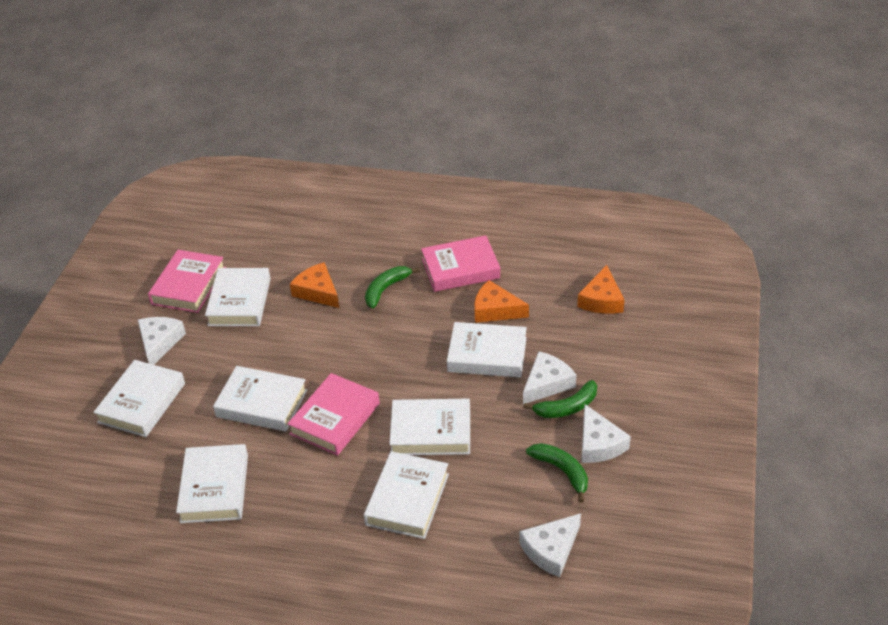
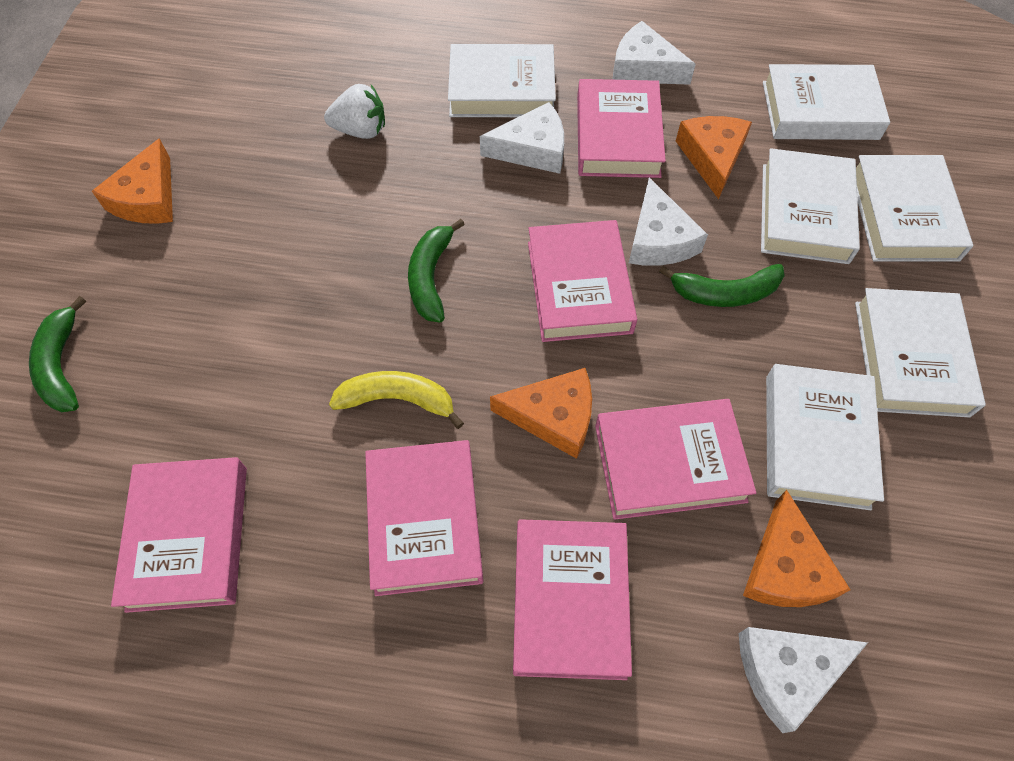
orange cheese: 3 -> 4
pink book: 3 -> 6
white book: 7 -> 6
white strawberry: 0 -> 1
yellow banana: 0 -> 1

